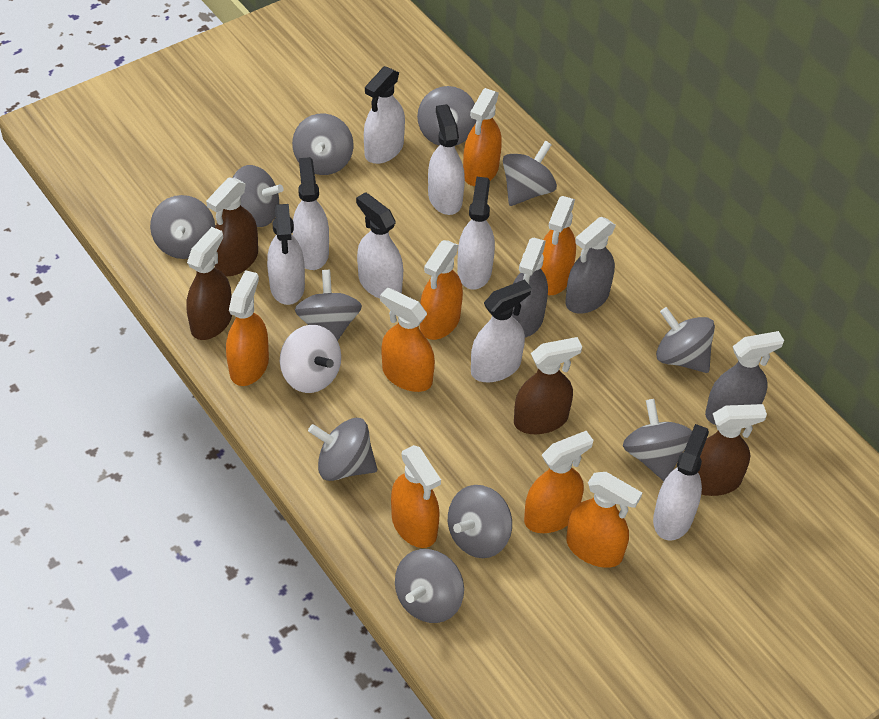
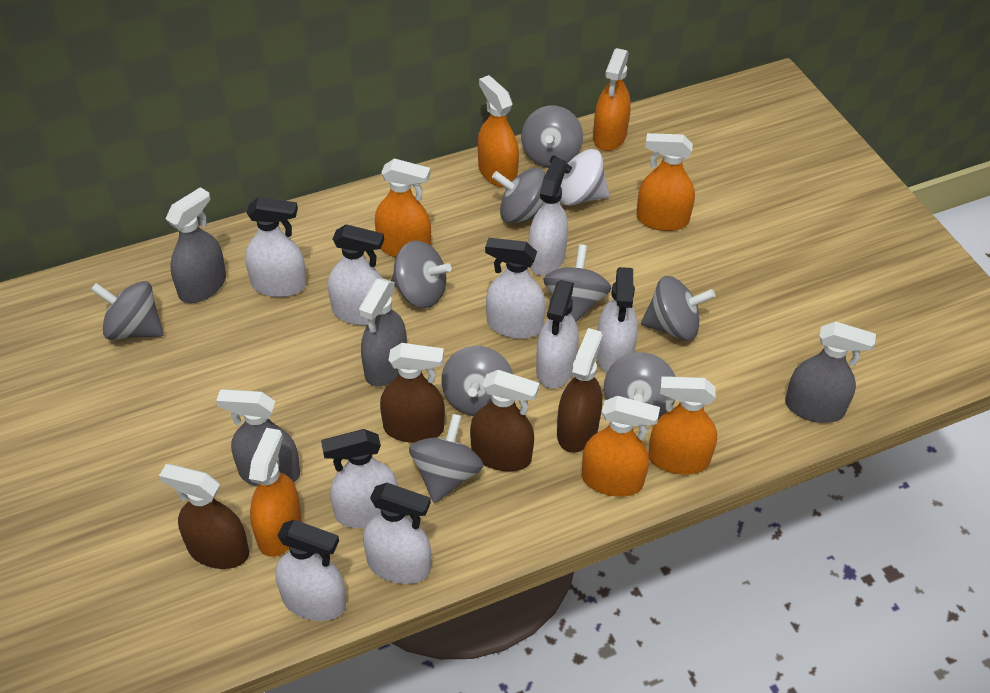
grey spinning top: 11 -> 9
grey spray bottle: 3 -> 4
orange spray bottle: 8 -> 7
white spray bottle: 8 -> 9

